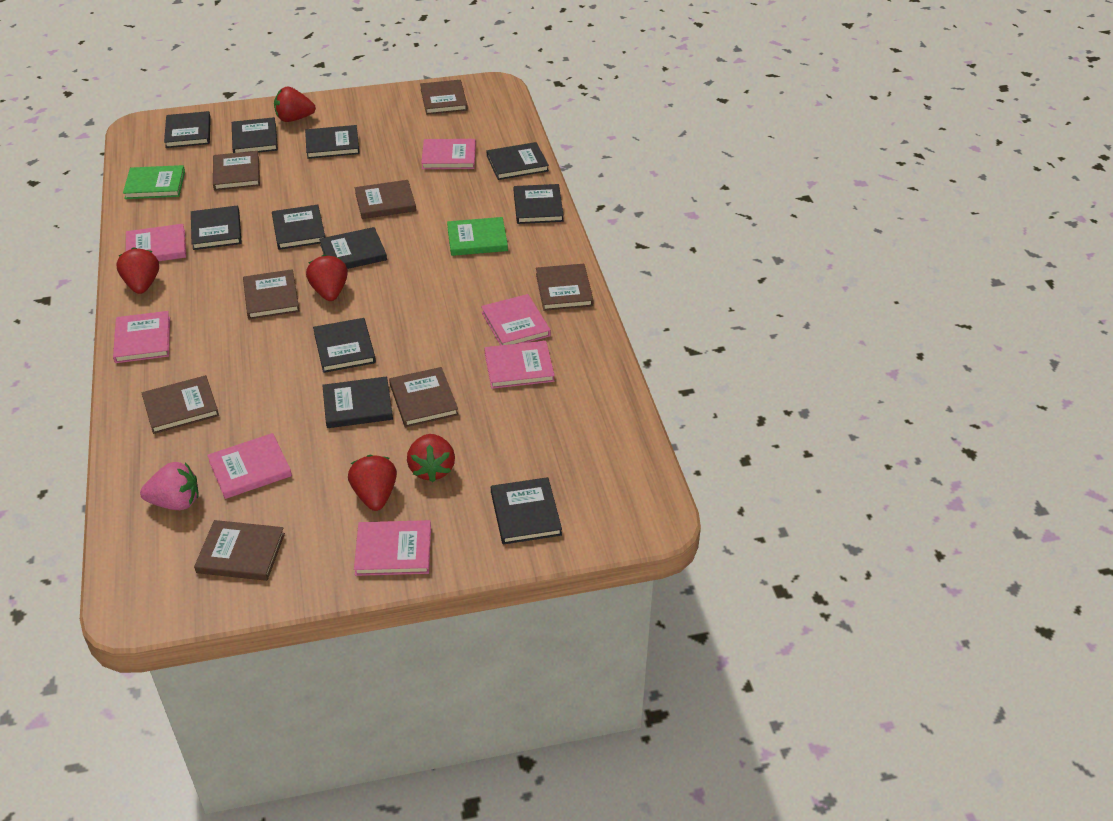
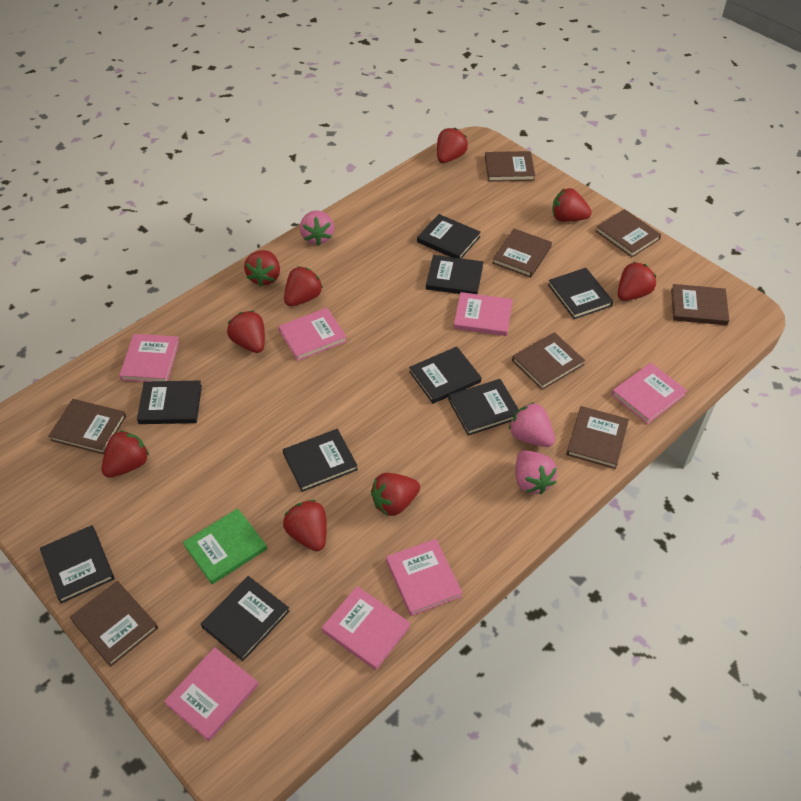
black book: 11 -> 9
green book: 2 -> 1
pink strawberry: 1 -> 3
red strawberry: 5 -> 9

